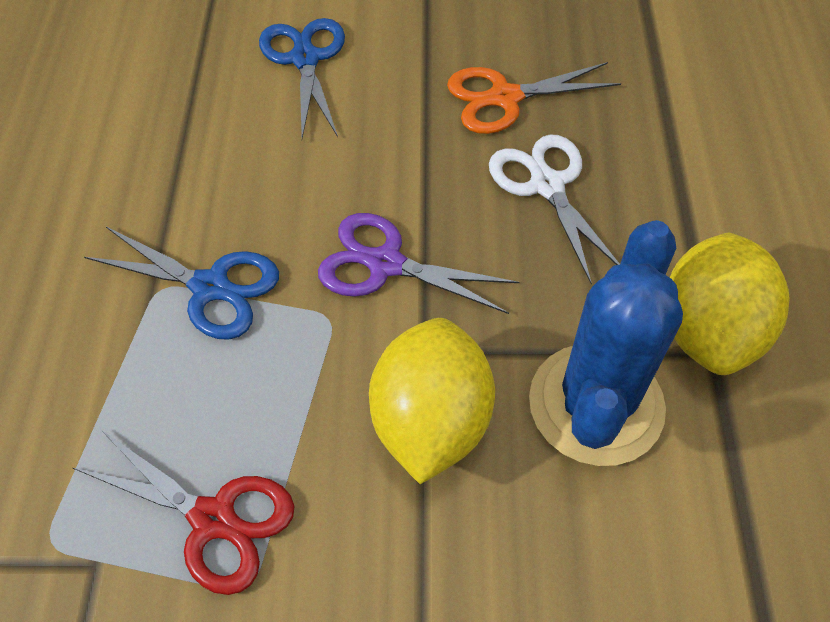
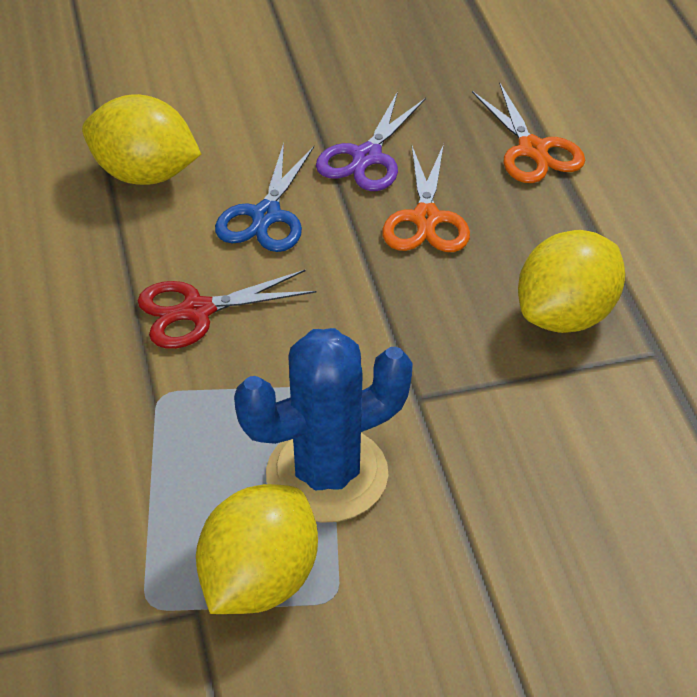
blue scissors: 2 -> 1
orange scissors: 1 -> 2
white scissors: 1 -> 0
yellow lemon: 2 -> 3

